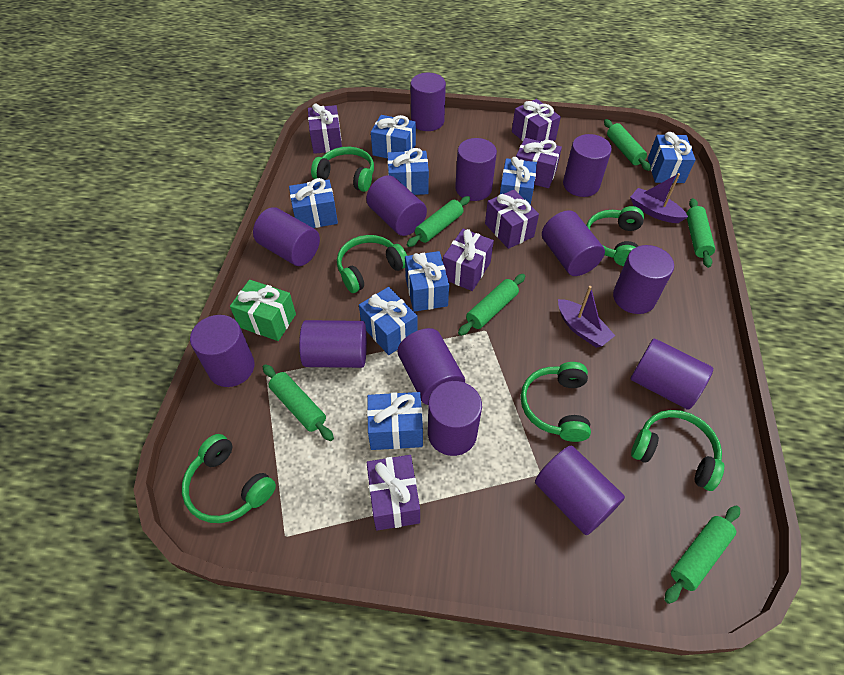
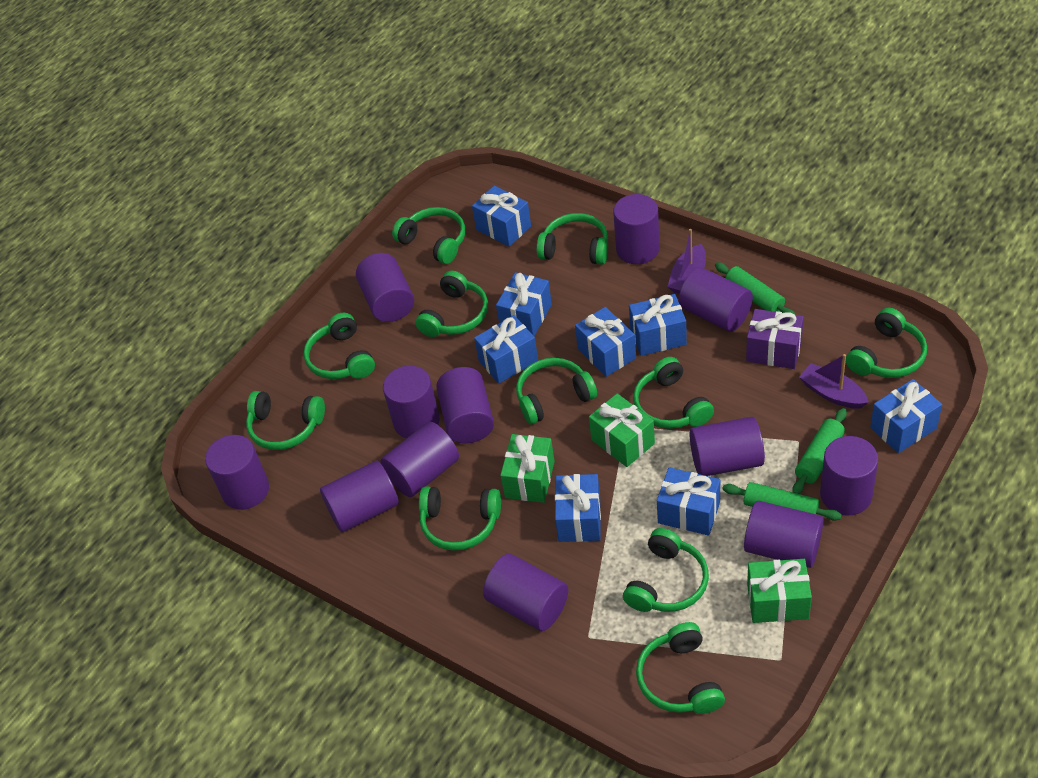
green gift: 1 -> 3
green headphones: 6 -> 11
green rolling pin: 6 -> 3
purple cylinder: 13 -> 12
purple gift: 6 -> 1

